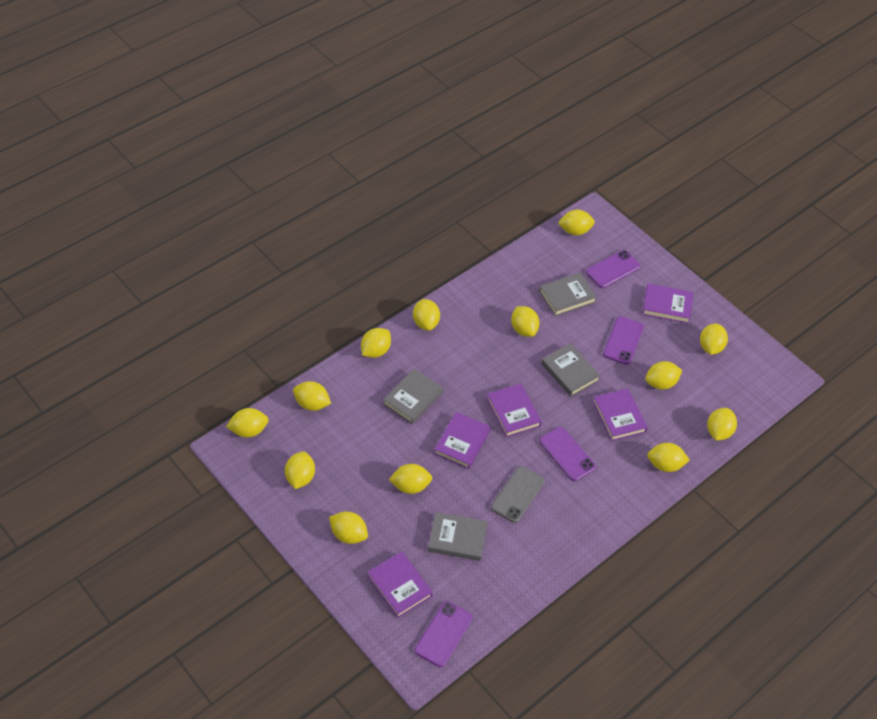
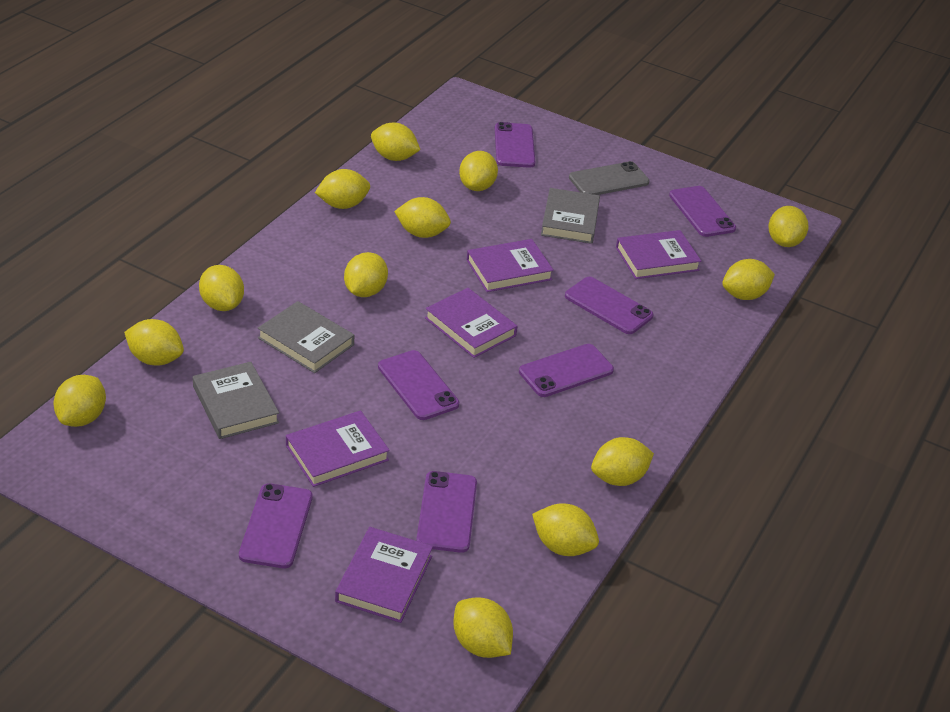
grey book: 4 -> 3
purple phone: 4 -> 7

